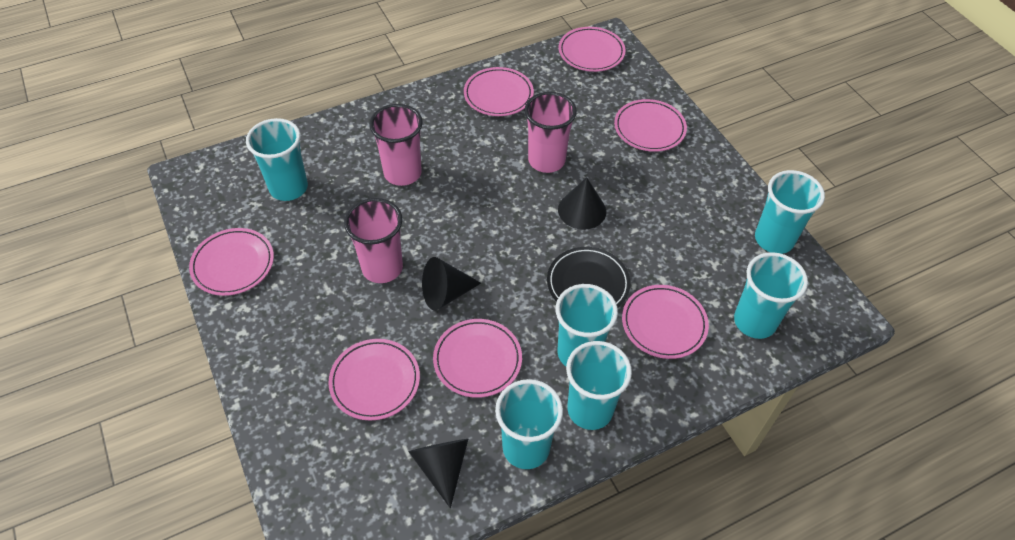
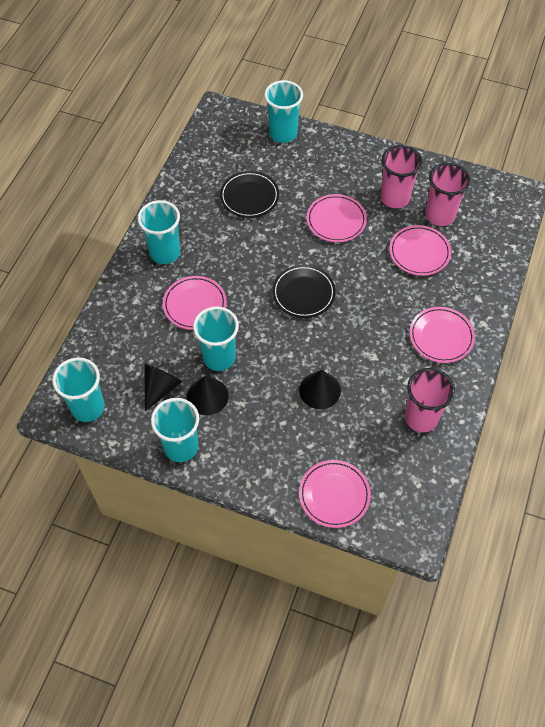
black plate: 1 -> 2
pink plate: 7 -> 5
turquoise cup: 6 -> 5

